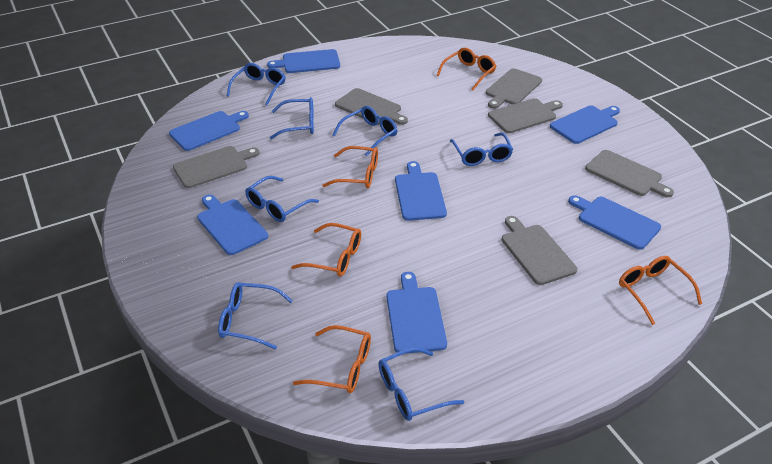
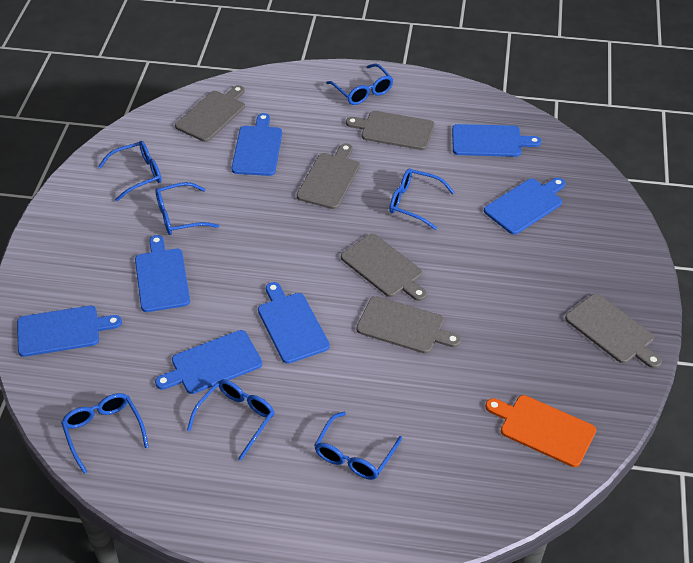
orange cutting board: 0 -> 1
orange glasses: 5 -> 0

